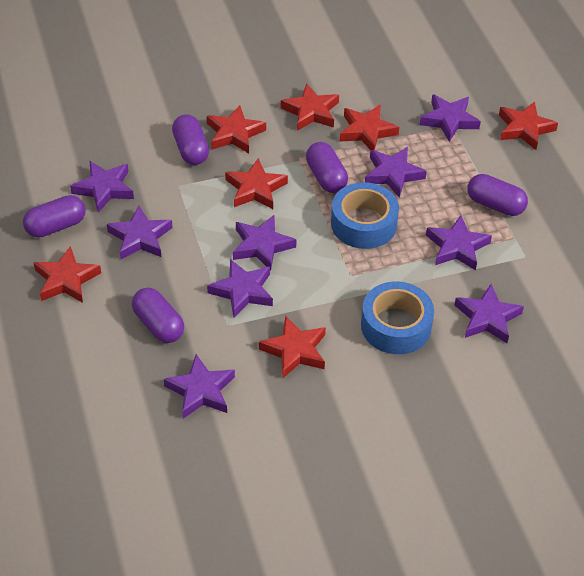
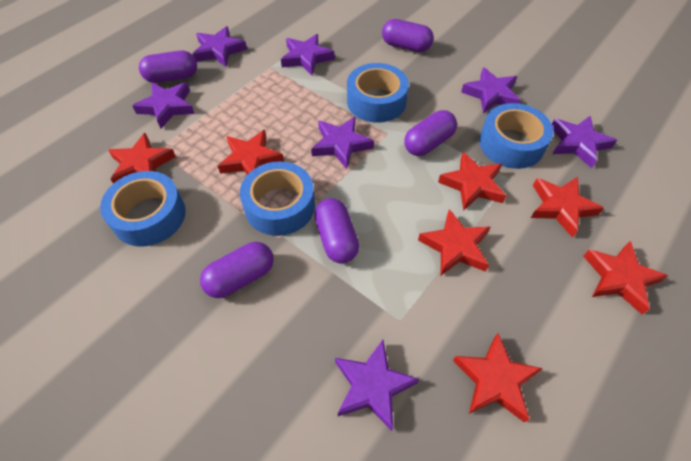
blue tape: 2 -> 4
purple star: 9 -> 7

